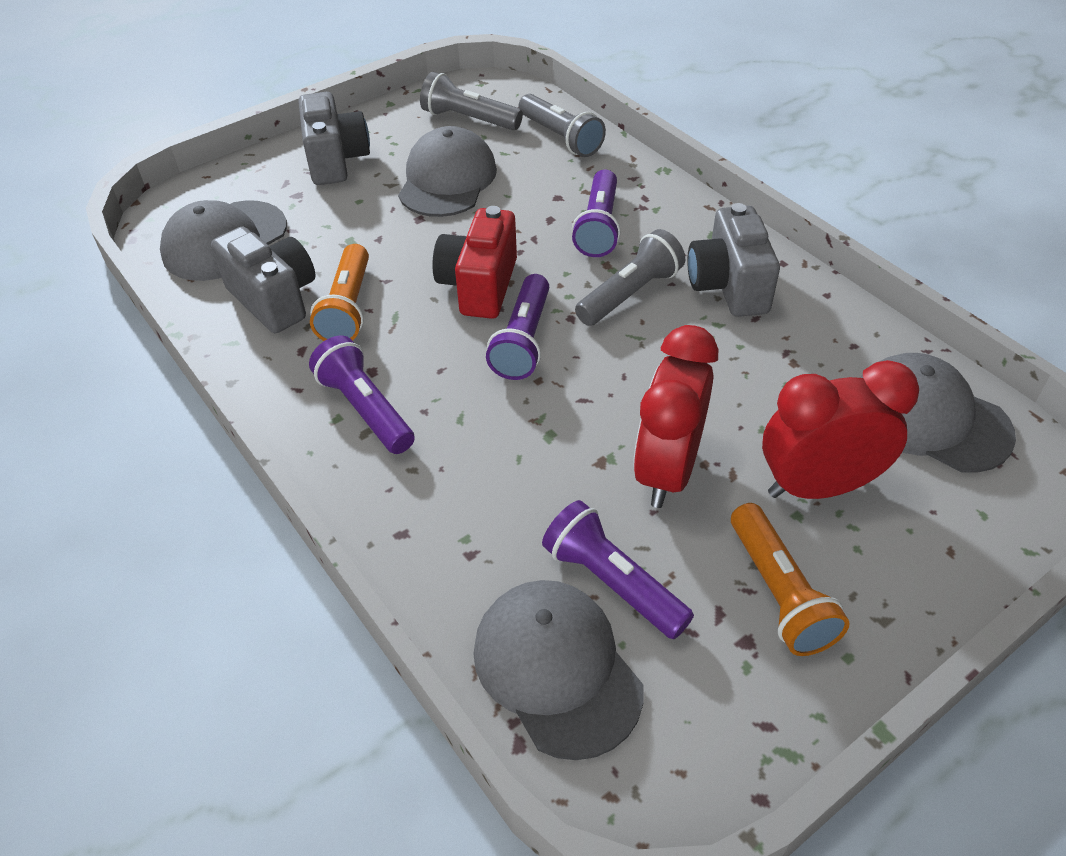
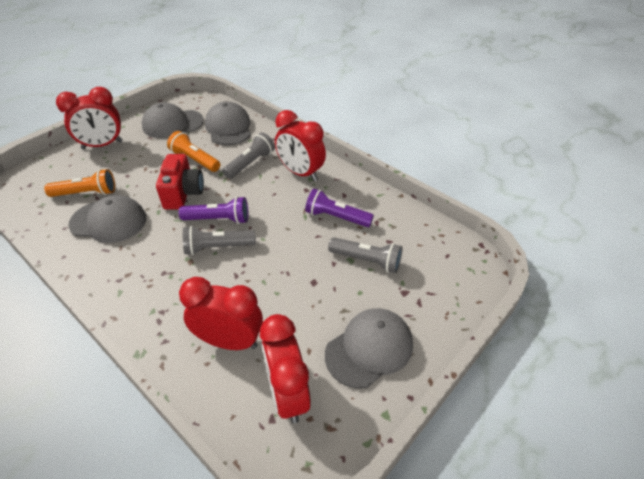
grey camera: 3 -> 0
purple flashlight: 4 -> 2
red clock: 2 -> 4

